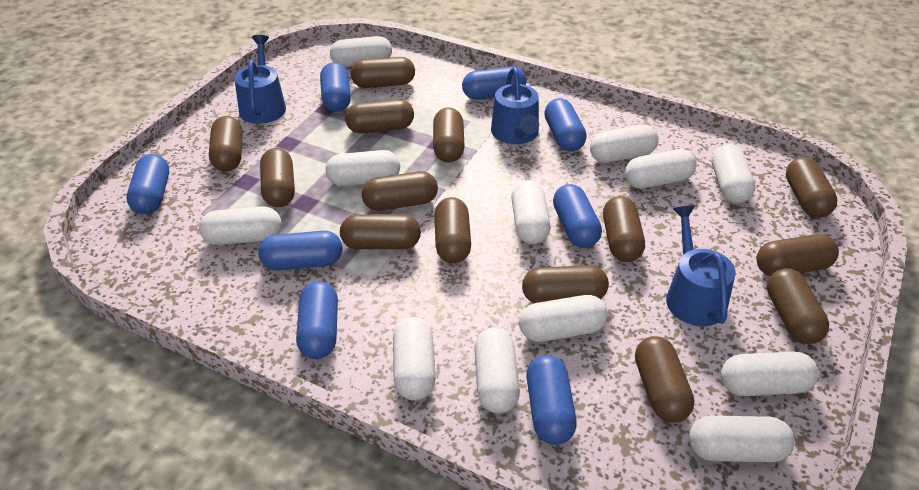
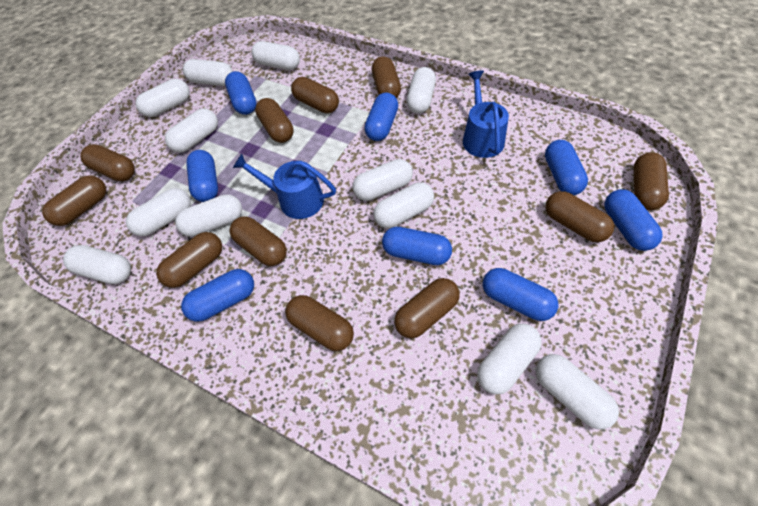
blue watering can: 3 -> 2
brown capsule: 14 -> 11

